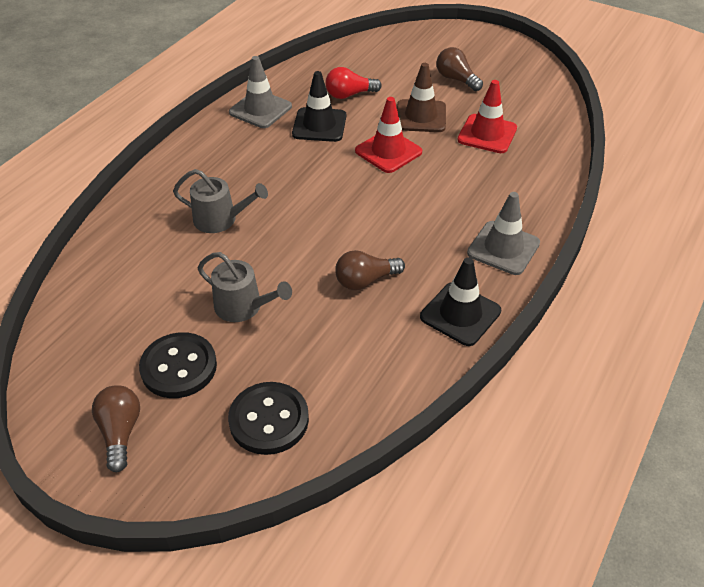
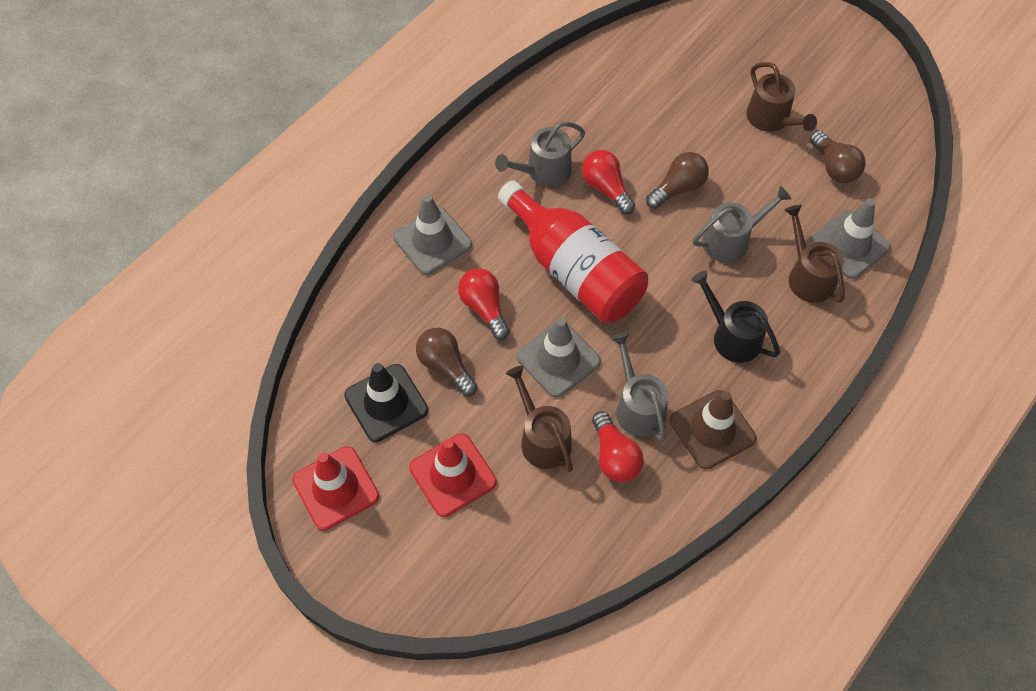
black button: 2 -> 0
black traffic cone: 2 -> 1
black watering can: 0 -> 1
brown watering can: 0 -> 3
grey traffic cone: 2 -> 3
grey watering can: 2 -> 3
red bottle: 0 -> 1
red light bulb: 1 -> 3

